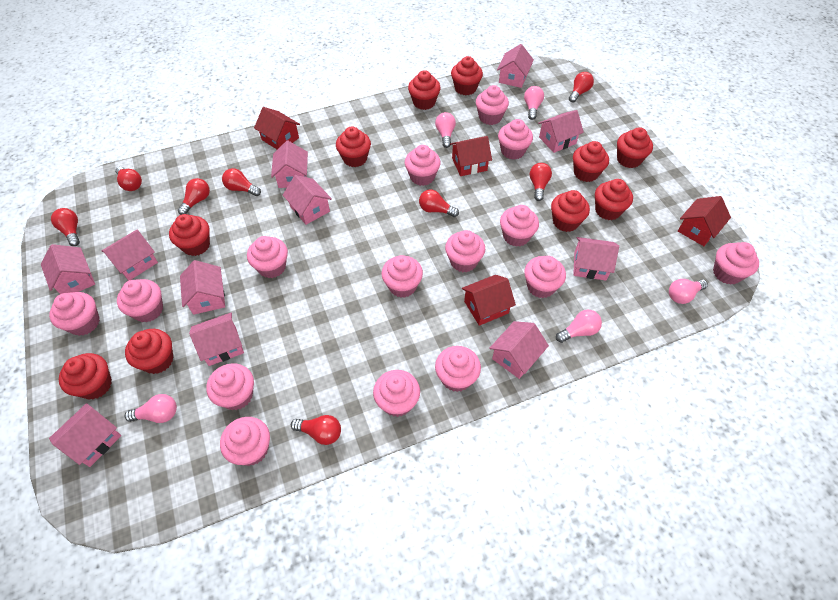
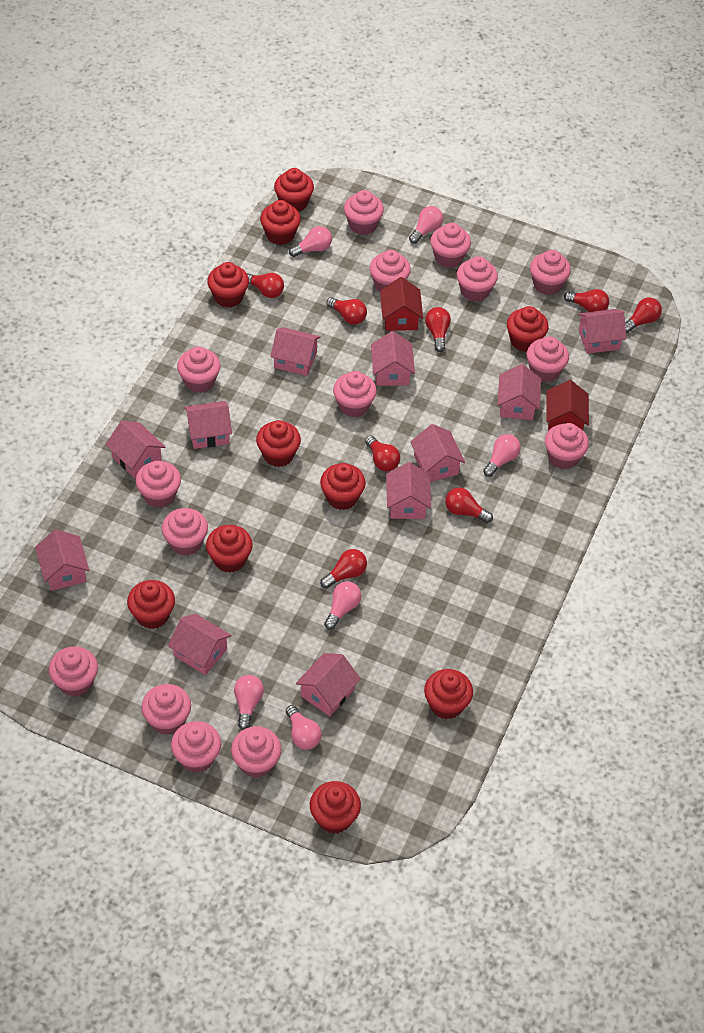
pink light bulb: 5 -> 6
red house: 4 -> 2

